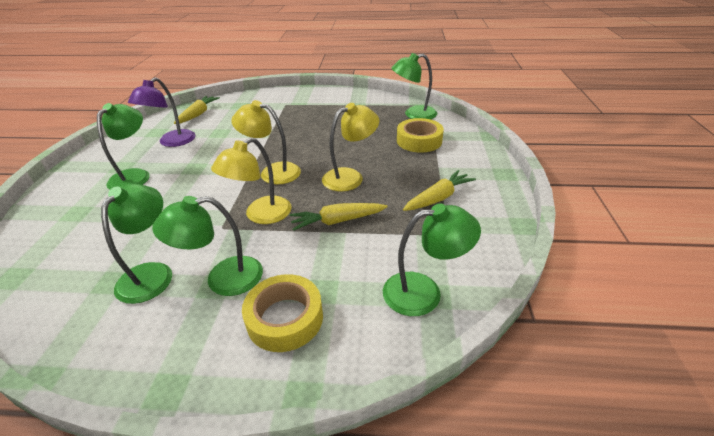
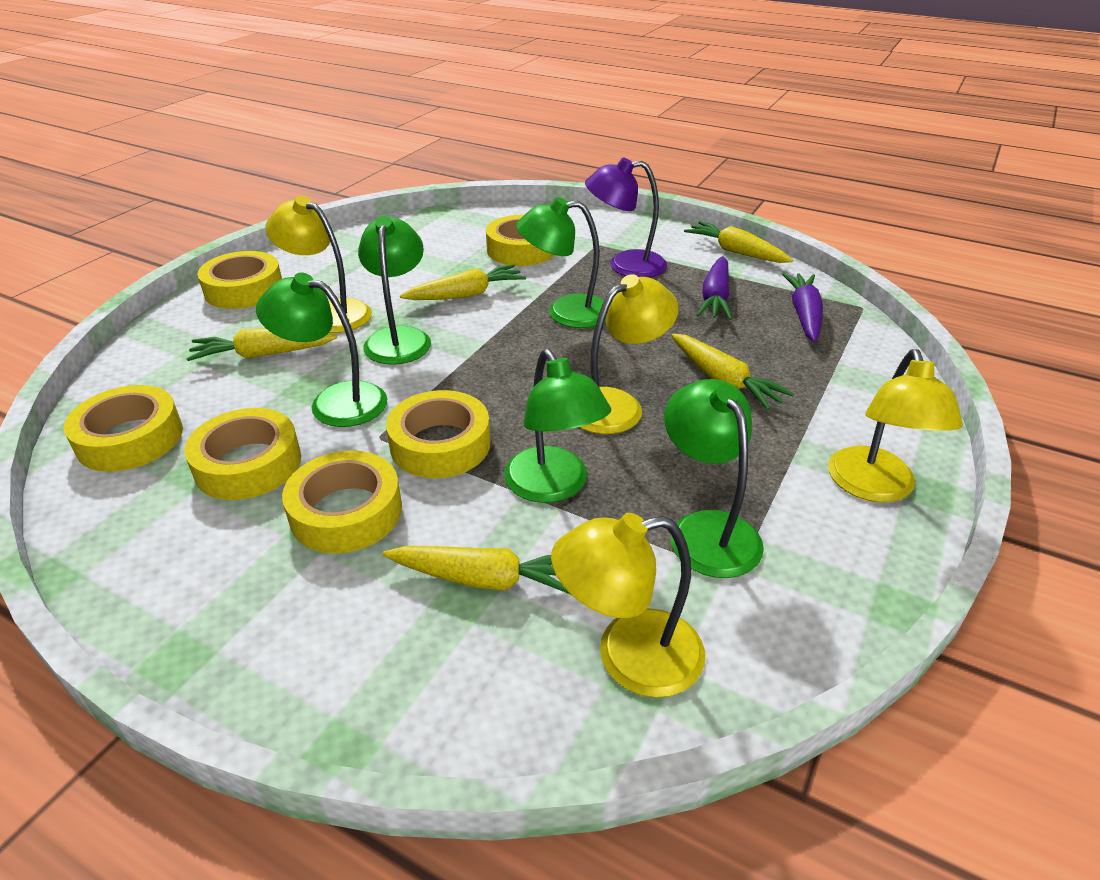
purple carrot: 0 -> 2
yellow carrot: 3 -> 5
yellow lamp: 3 -> 4
yellow tape: 2 -> 6

